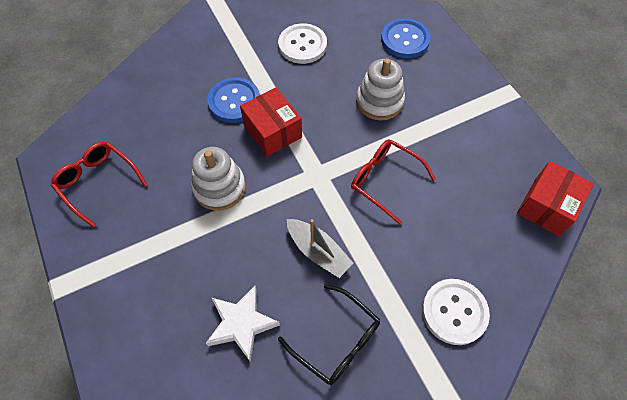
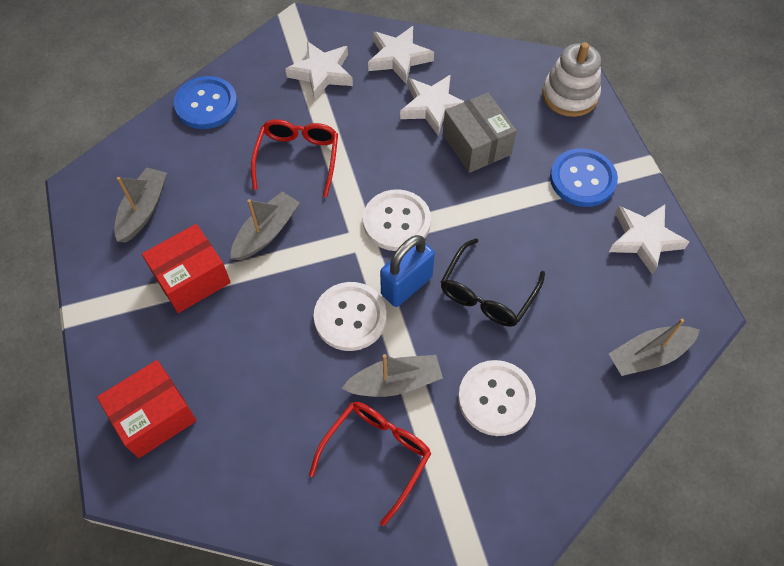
blue padlock: 0 -> 1
grey boat: 1 -> 4
grey box: 0 -> 1
white button: 2 -> 3
white stacking toy: 2 -> 1
white star: 1 -> 4

